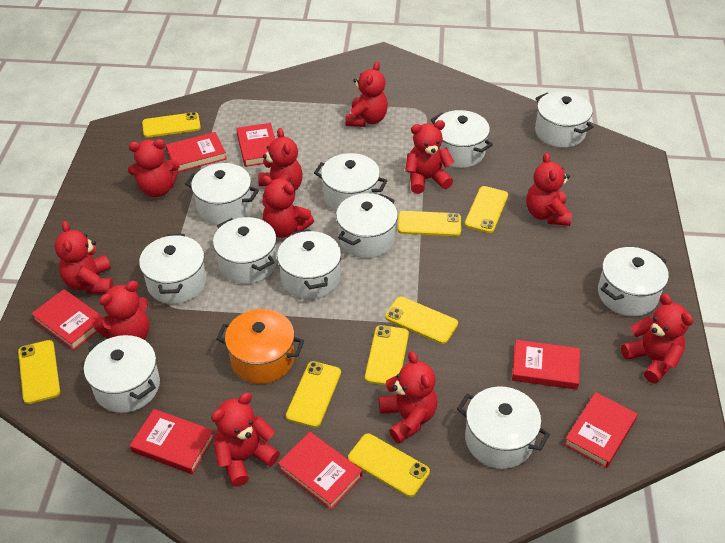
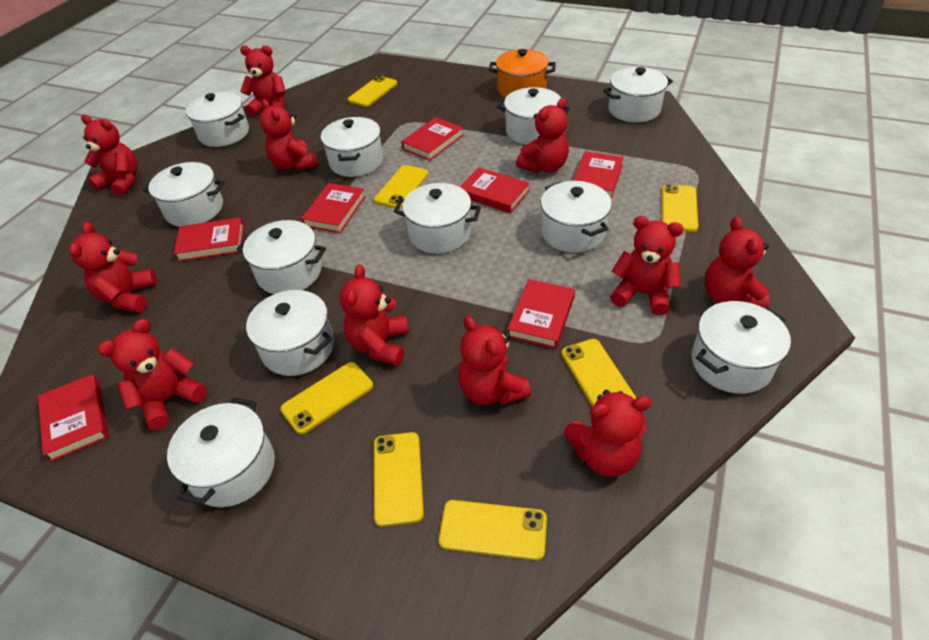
yellow phone: 8 -> 7

